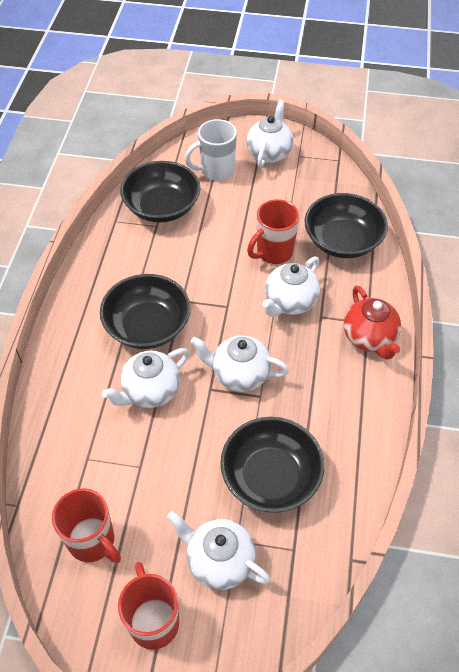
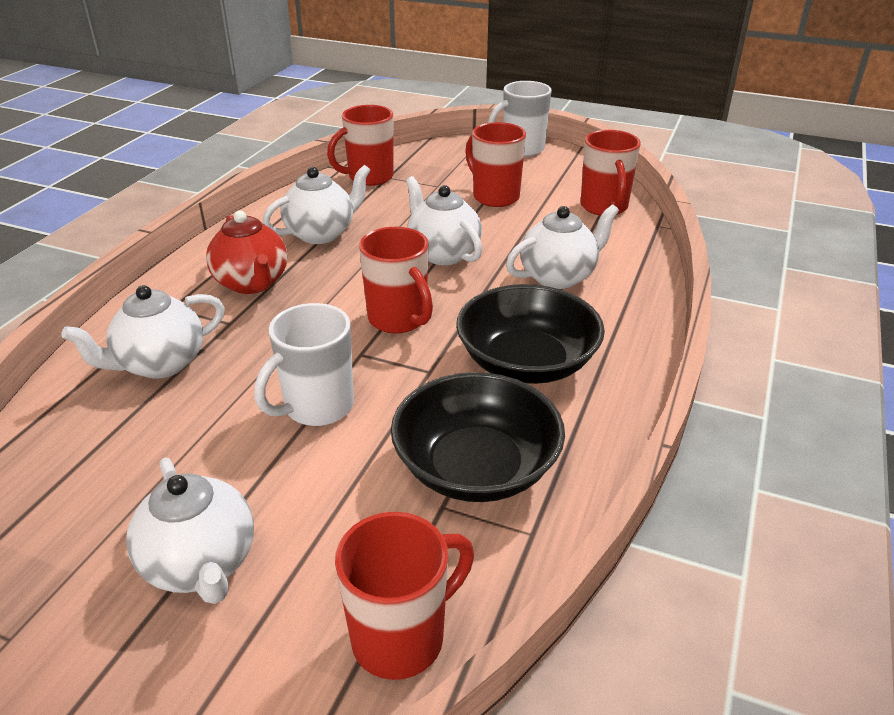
black bowl: 4 -> 2
red mug: 3 -> 5
white mug: 1 -> 2

